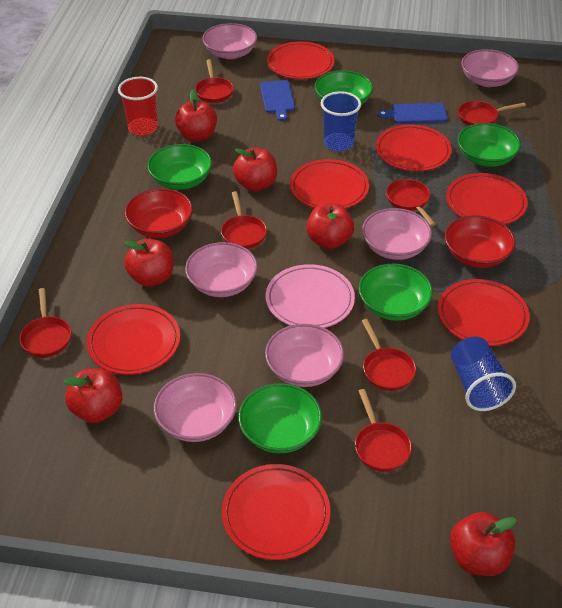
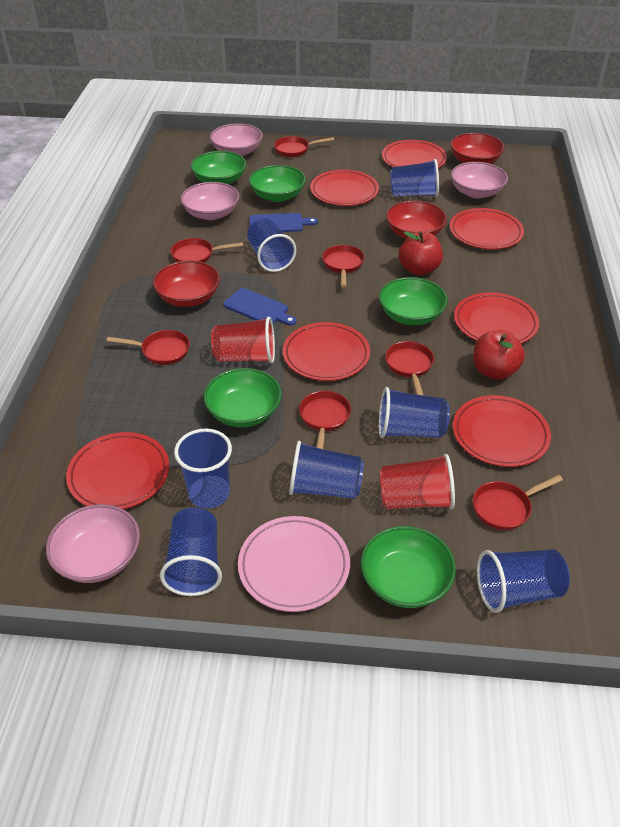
blue cup: 2 -> 7
pink bowl: 6 -> 4
red apple: 6 -> 2
red bowl: 2 -> 3
red cup: 1 -> 2

